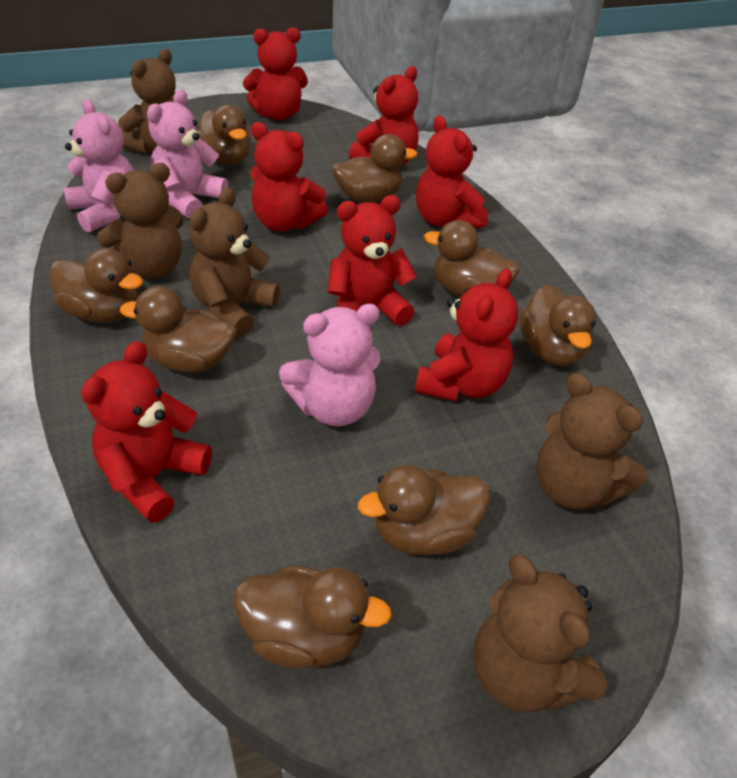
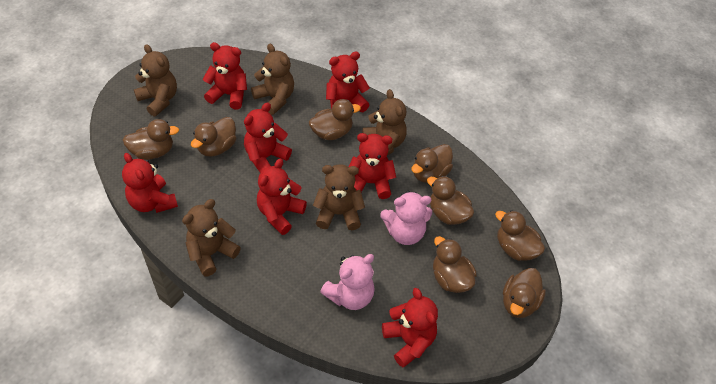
pink teddy bear: 3 -> 2

